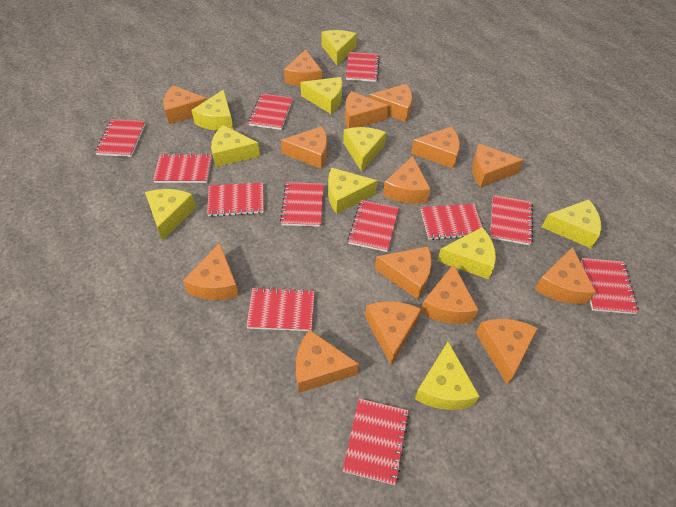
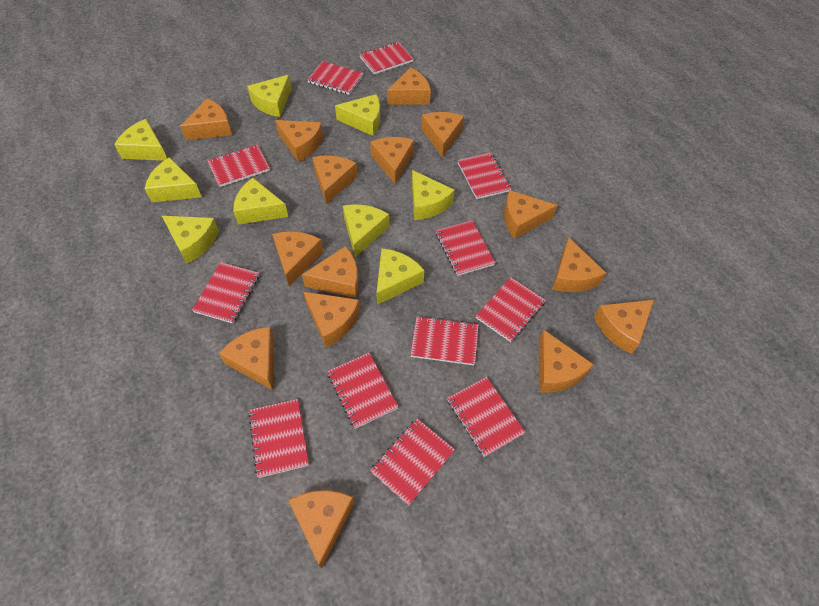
yellow cheese: 10 -> 9

